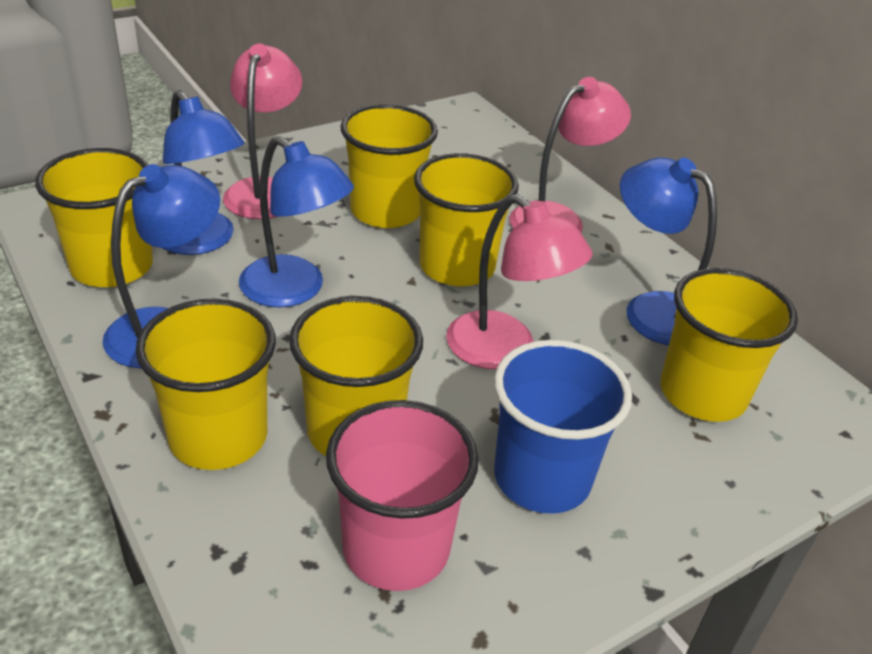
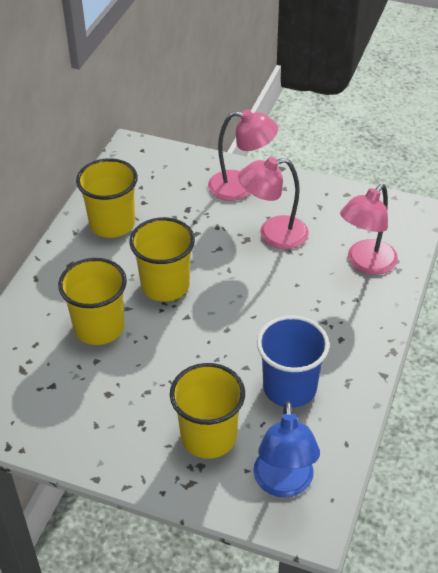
blue lamp: 4 -> 1
pink cup: 1 -> 0
yellow cup: 6 -> 4

